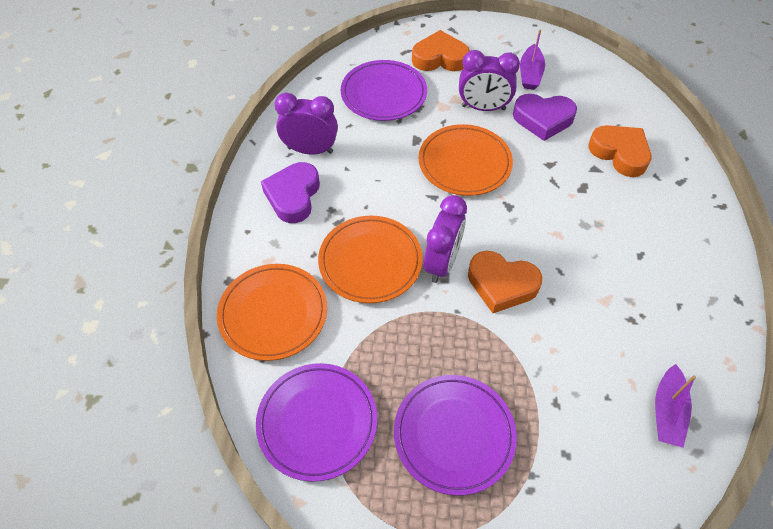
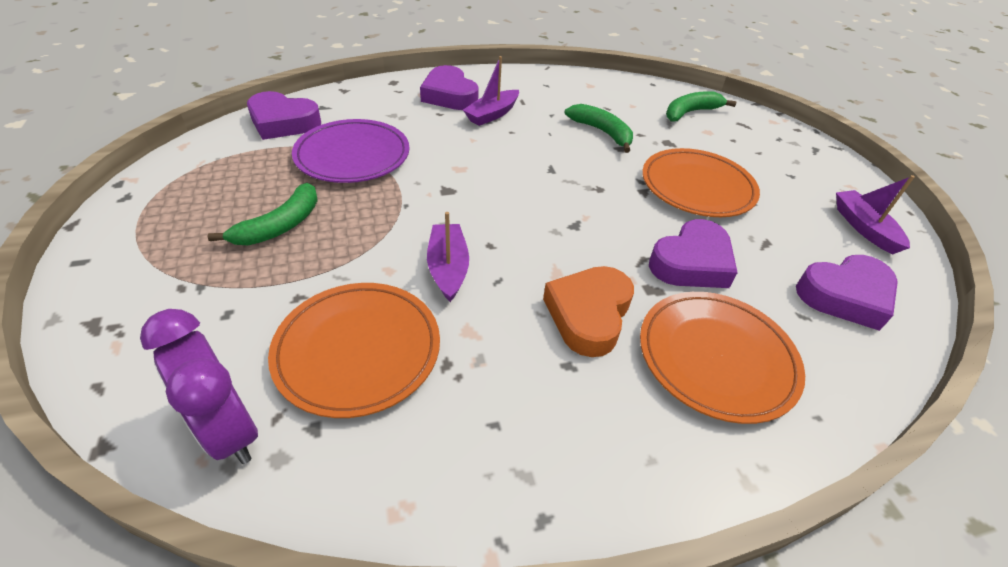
green banana: 0 -> 3
orange heart: 3 -> 1
purple boat: 2 -> 3
purple clock: 3 -> 1
purple heart: 2 -> 4
purple plate: 3 -> 1

